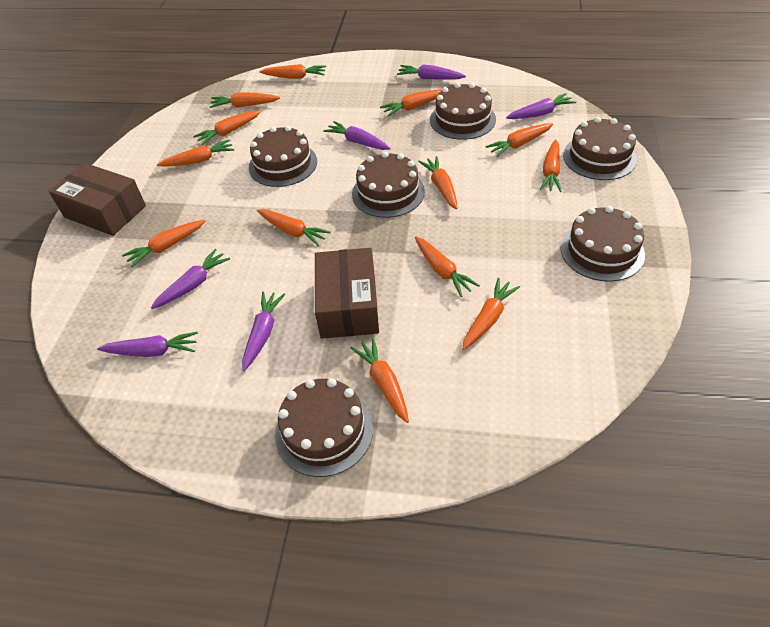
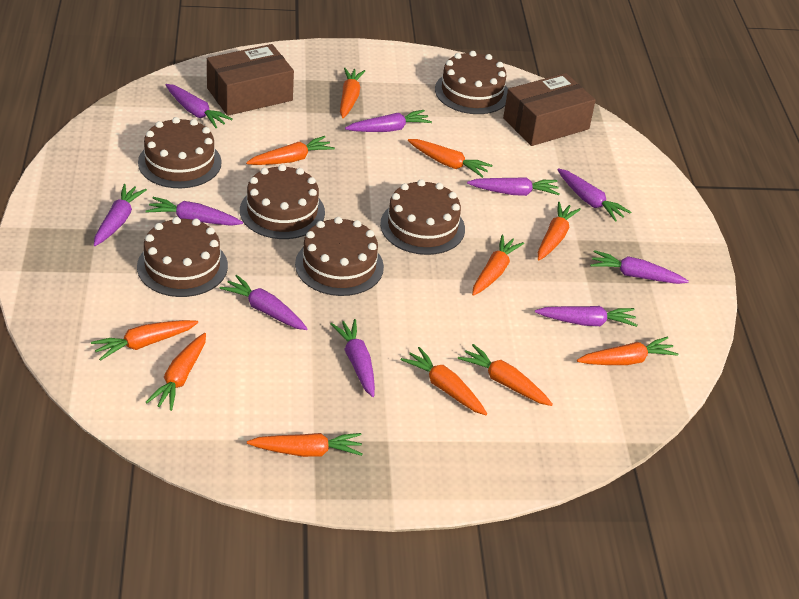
orange carrot: 13 -> 11
purple carrot: 6 -> 10

